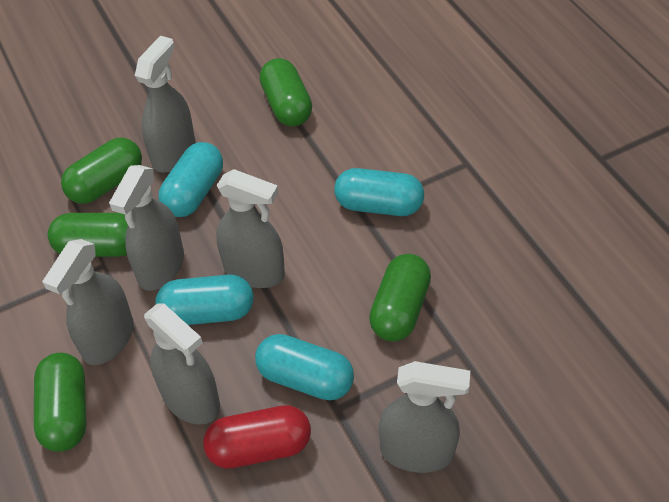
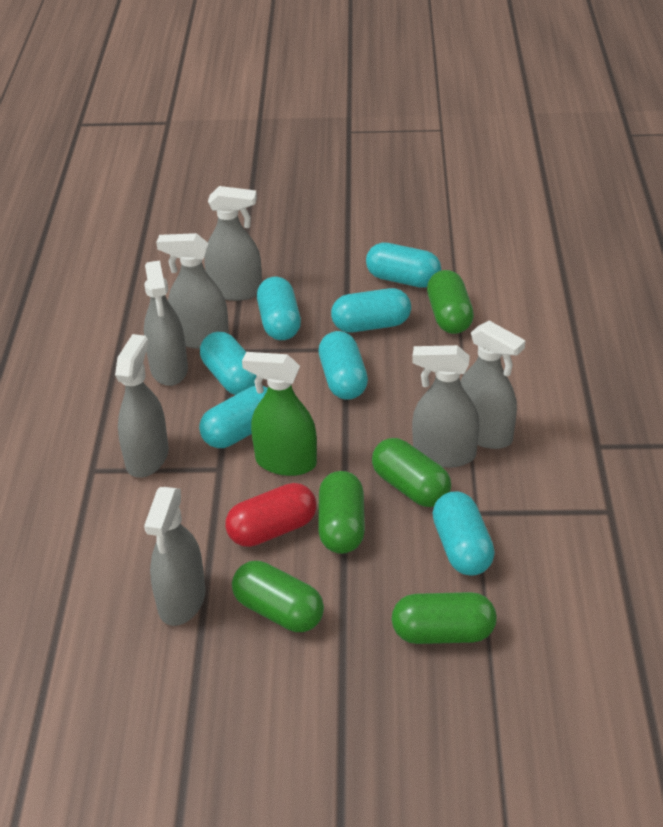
green spray bottle: 0 -> 1
grey spray bottle: 6 -> 7
turquoise capsule: 4 -> 7

